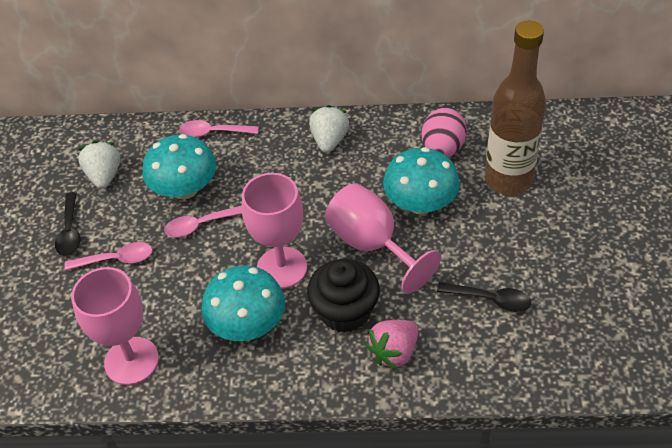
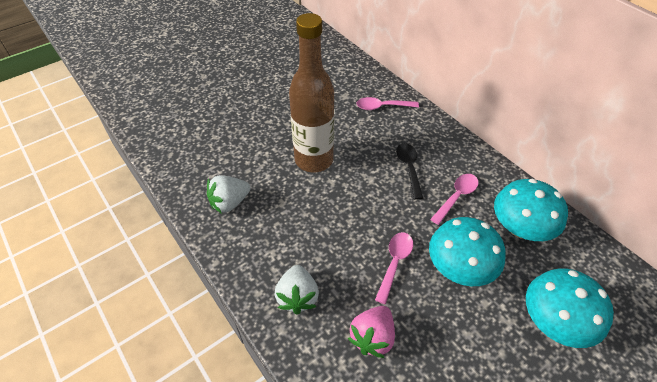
black cupcake: 1 -> 0
black spoon: 2 -> 1
pink egg: 1 -> 0
pink goblet: 3 -> 0

